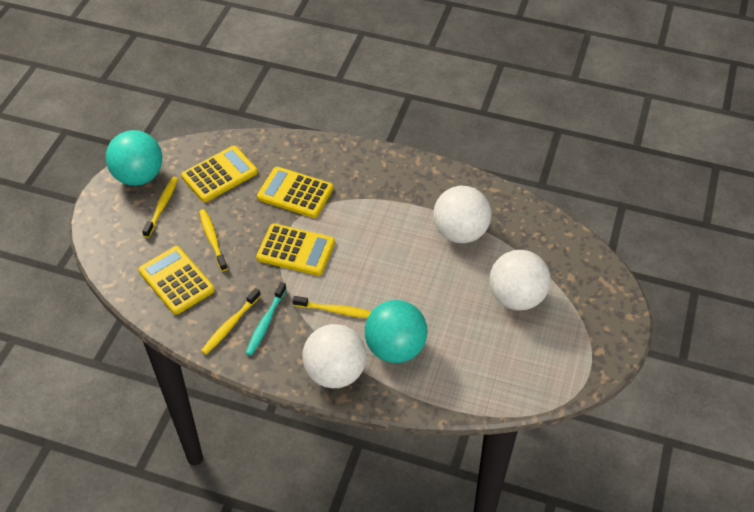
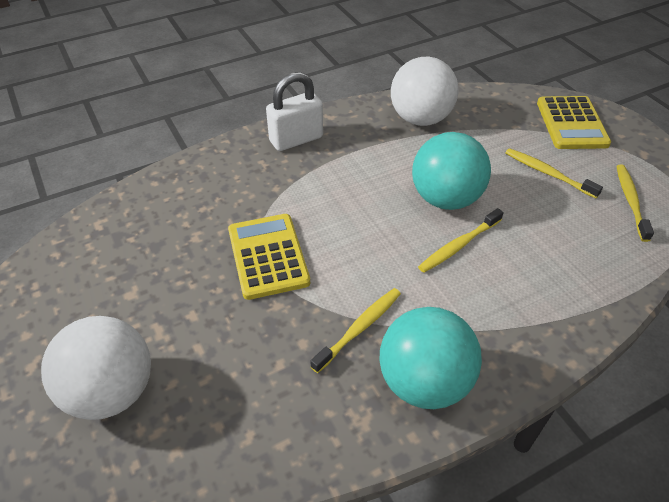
turquoise toothbrush: 1 -> 0
white ball: 3 -> 2
white padlock: 0 -> 1
yellow calculator: 4 -> 2

